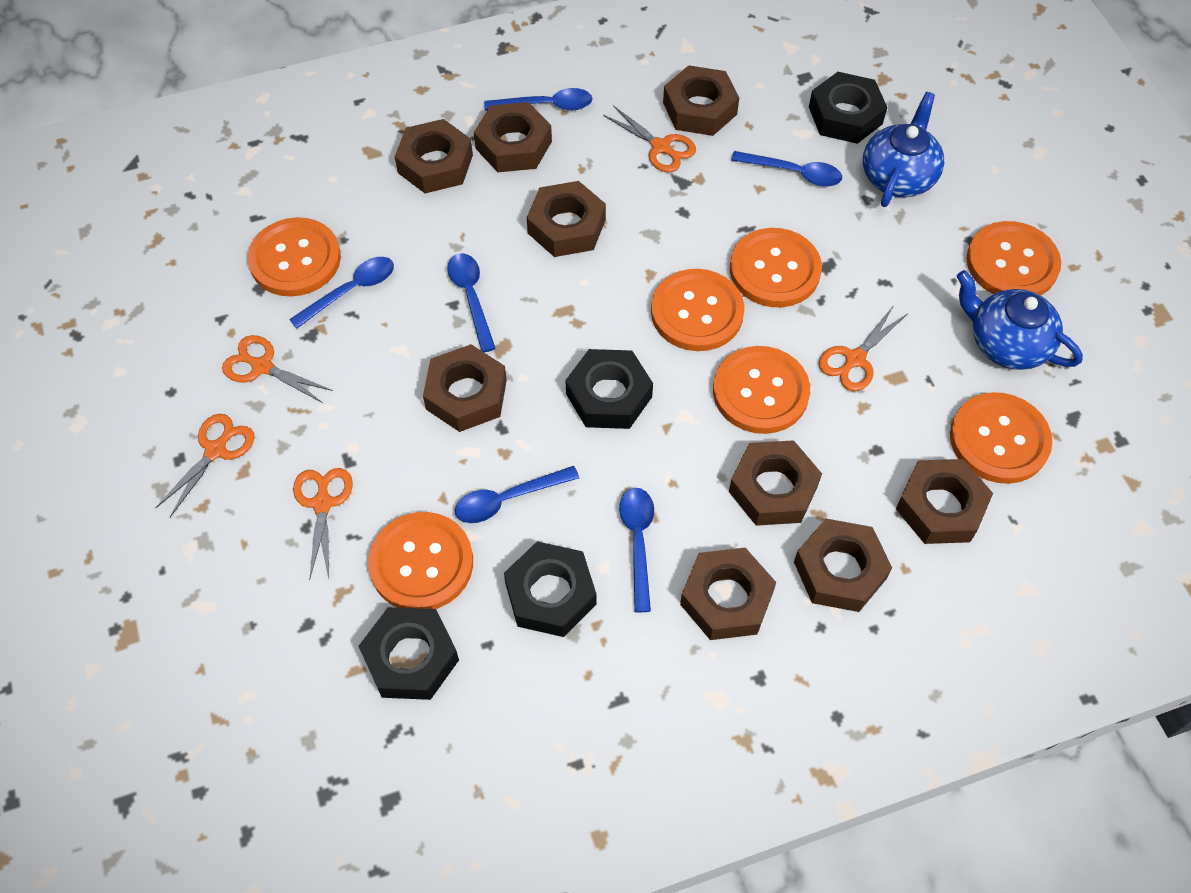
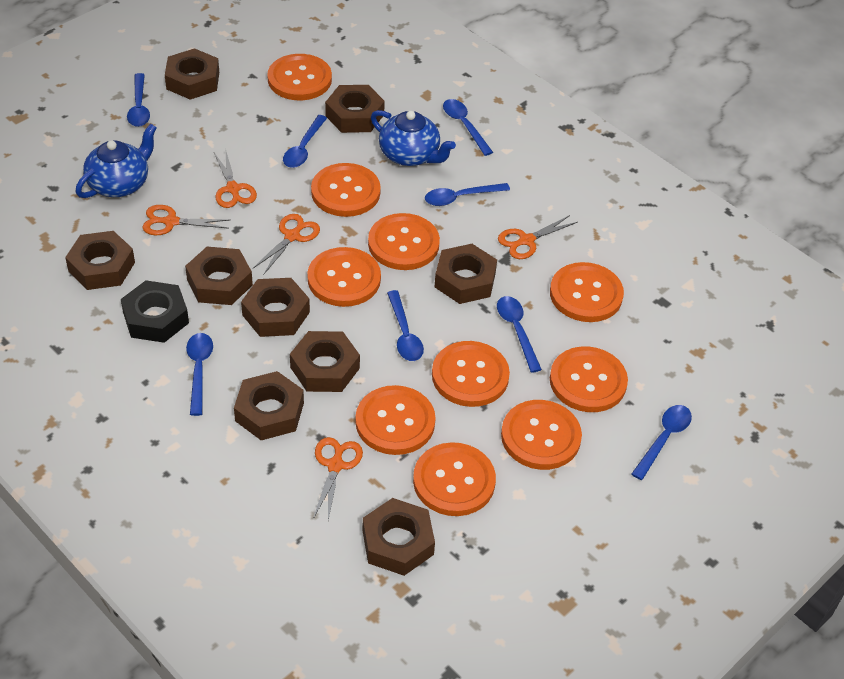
black nut: 4 -> 1
blue spoon: 6 -> 8
orange button: 7 -> 10

